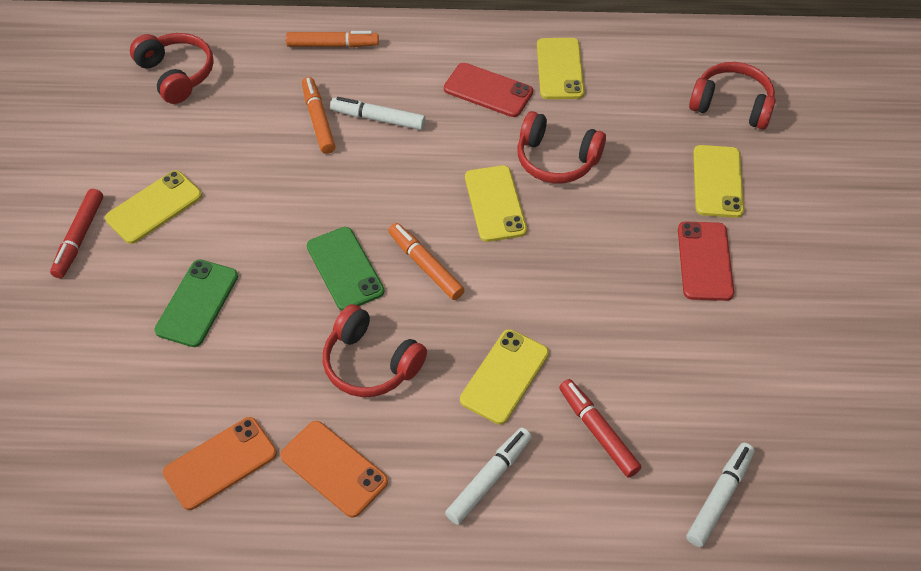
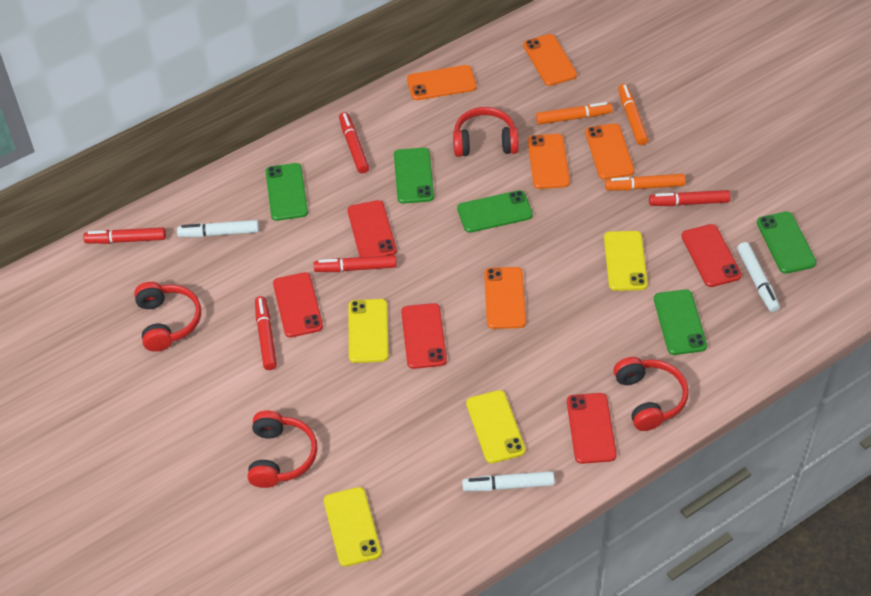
green phone: 2 -> 5
orange phone: 2 -> 5
red marker: 2 -> 5
red phone: 2 -> 5
yellow phone: 5 -> 4

